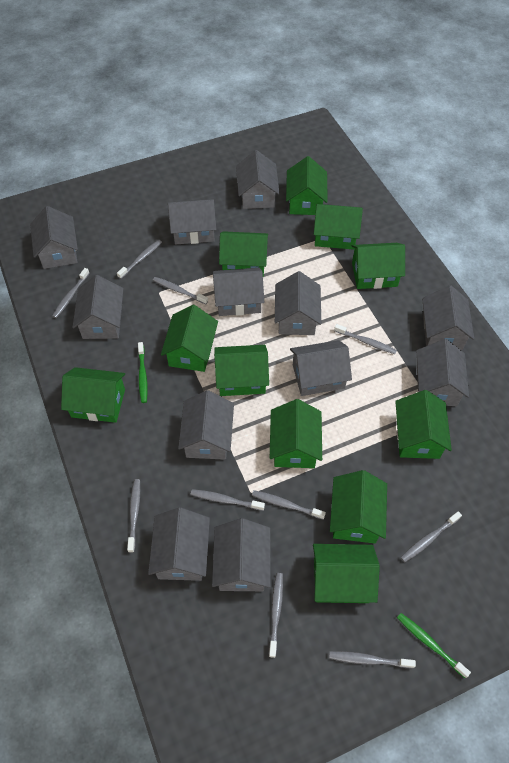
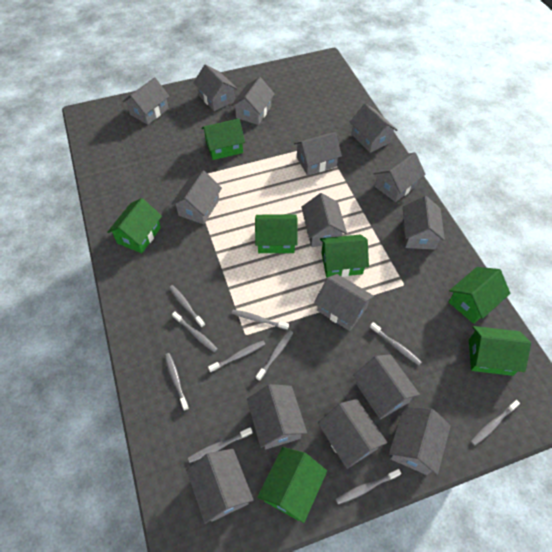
green house: 11 -> 7
green toothbrush: 2 -> 0
grey house: 12 -> 15

